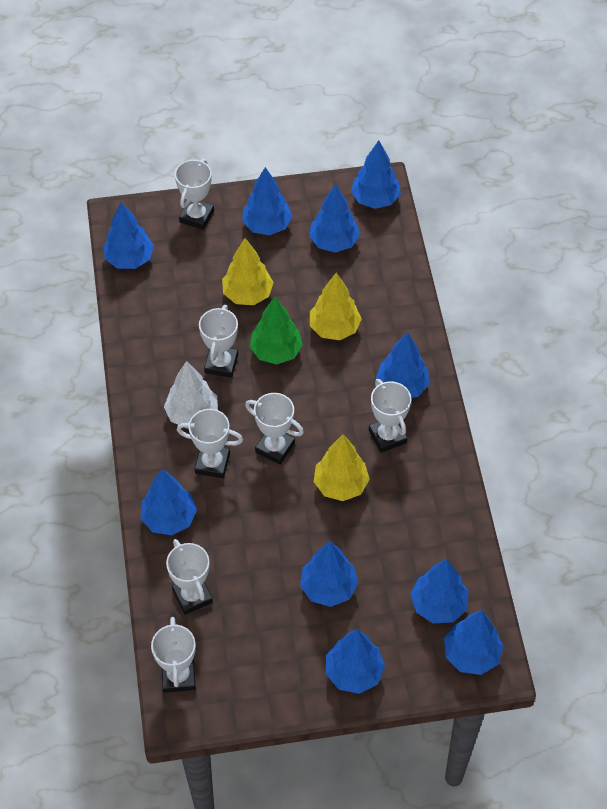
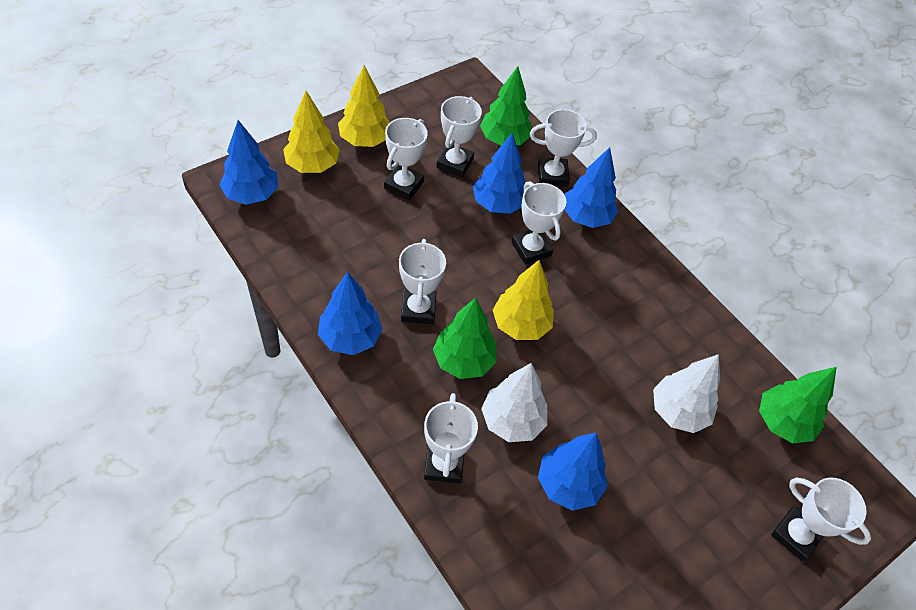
blue tree: 10 -> 5
green tree: 1 -> 3
white tree: 1 -> 2

